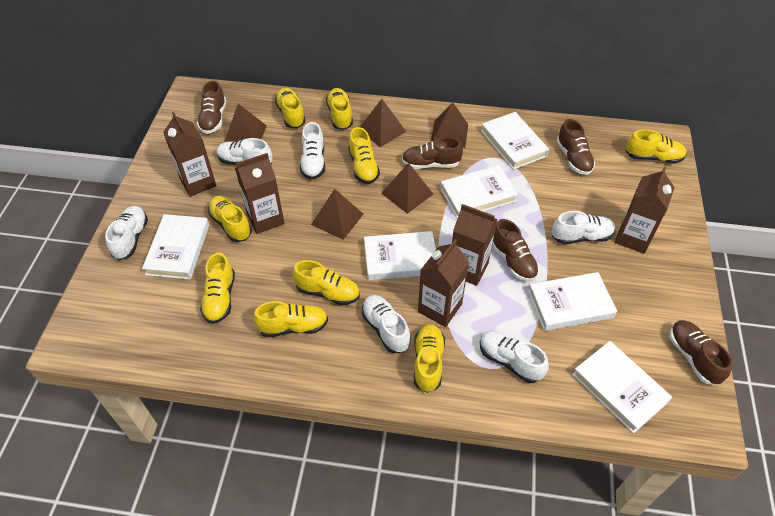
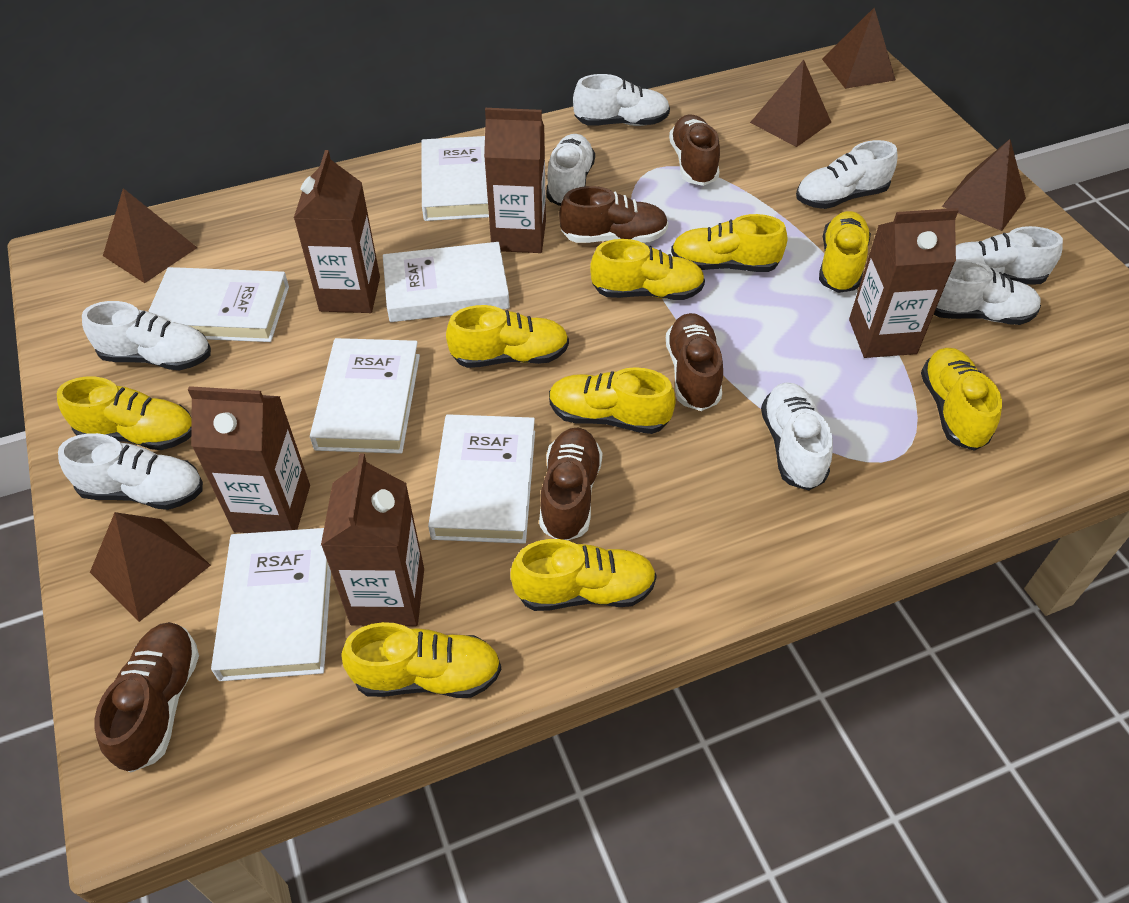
white shoe: 6 -> 8

